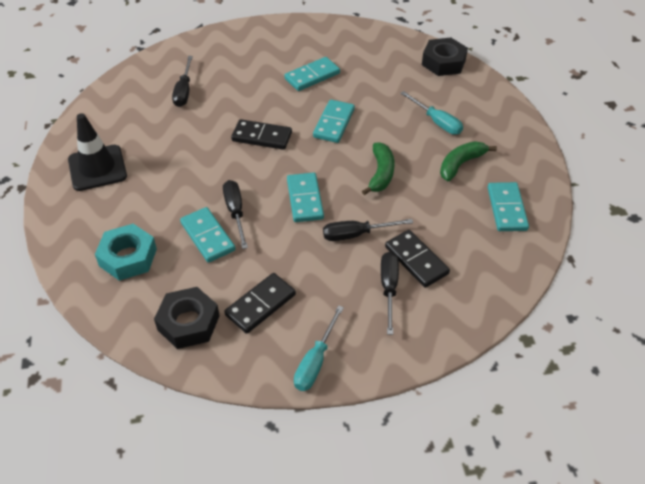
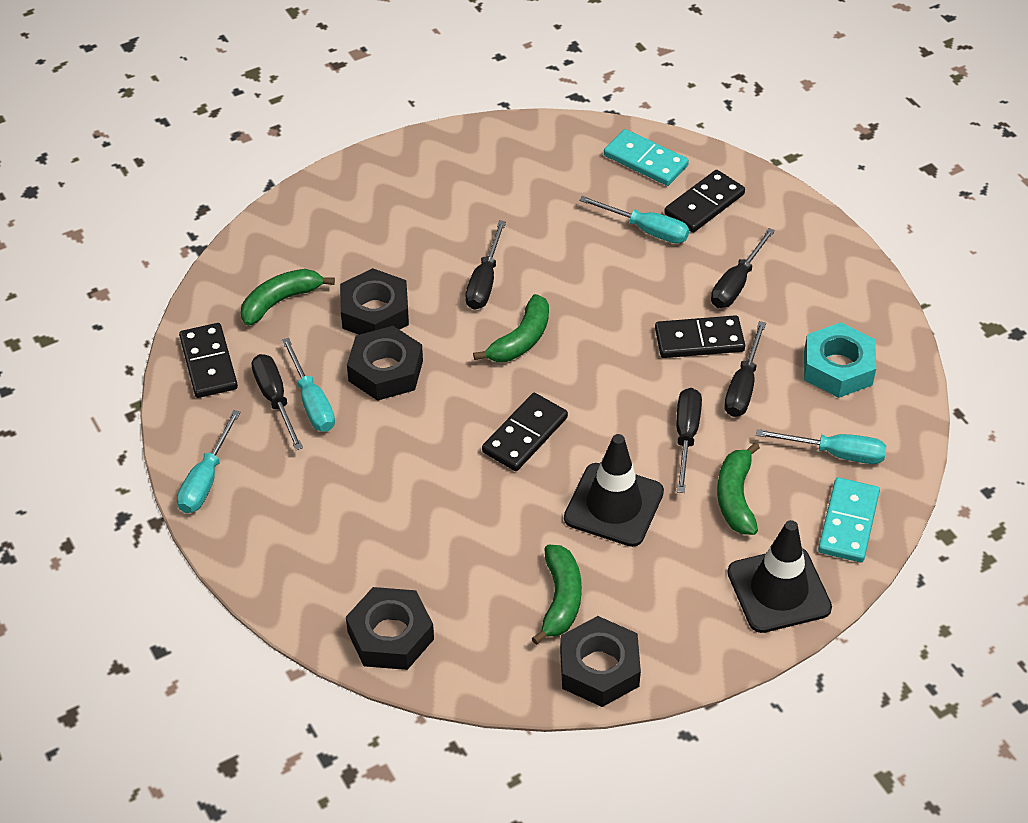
black domino: 3 -> 4
black nut: 2 -> 4
black screwdriver: 4 -> 5
black traffic cone: 1 -> 2
green banana: 2 -> 4
turquoise domino: 5 -> 2
turquoise screwdriver: 2 -> 4

